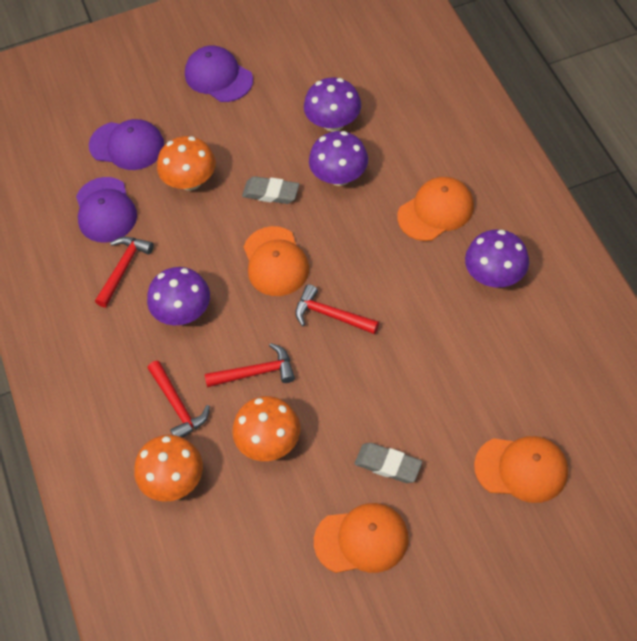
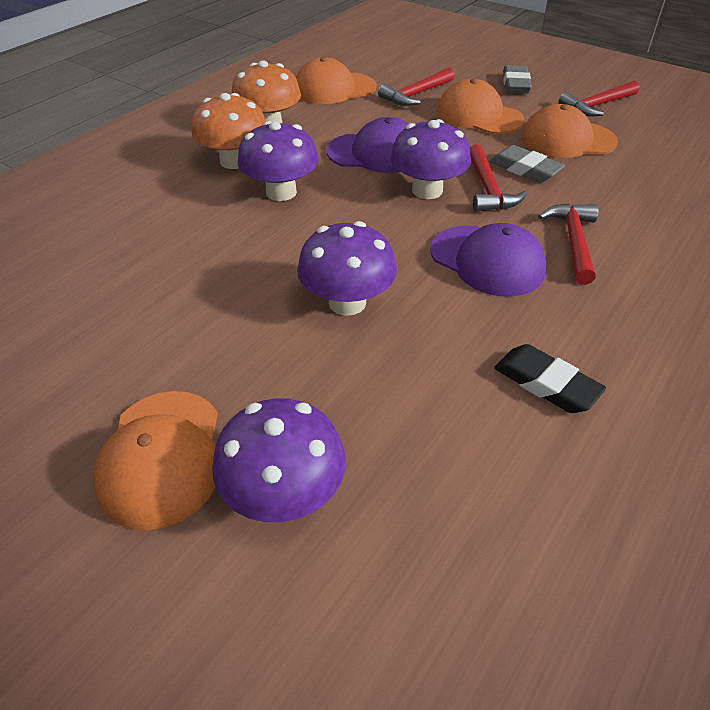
black eraser: 0 -> 1
orange mushroom: 3 -> 2
purple cap: 3 -> 2

